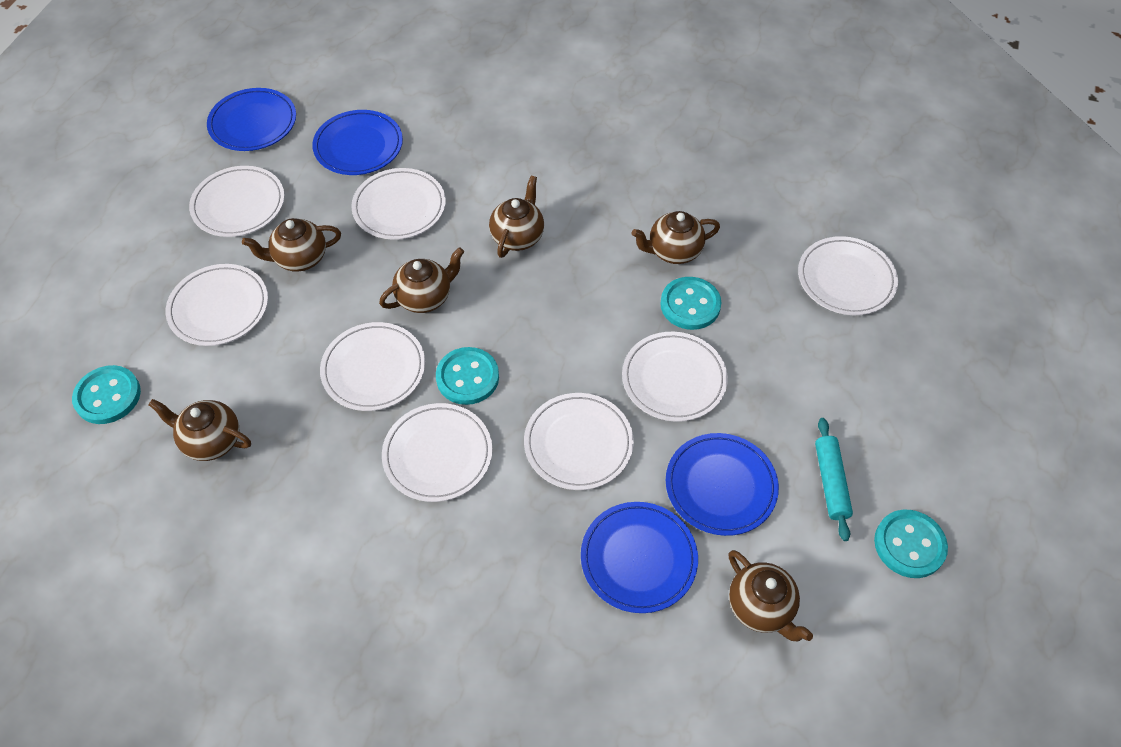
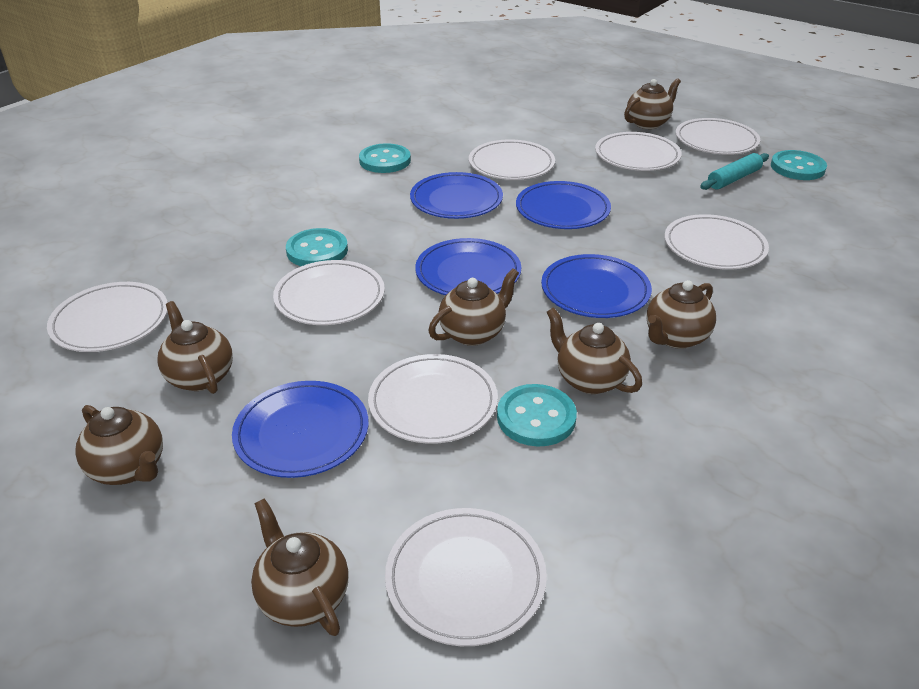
blue plate: 4 -> 5
brown teapot: 6 -> 7

